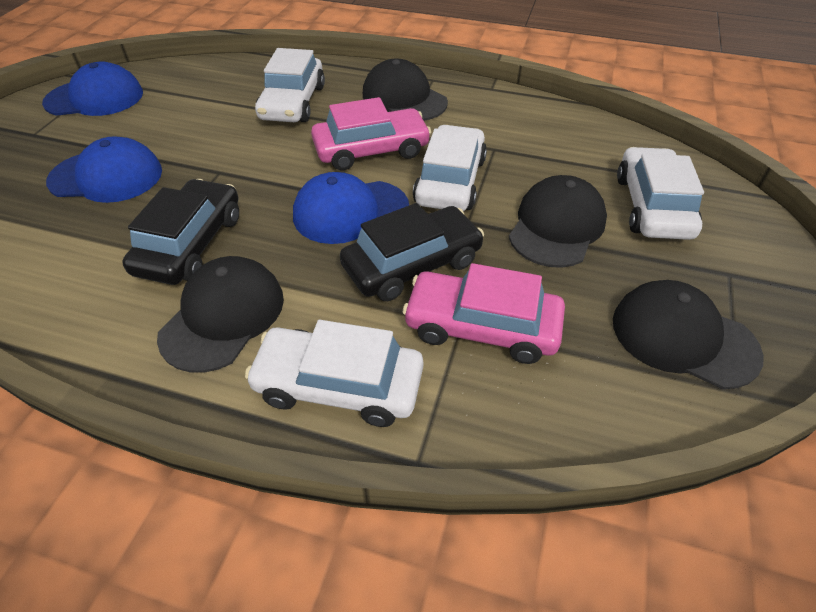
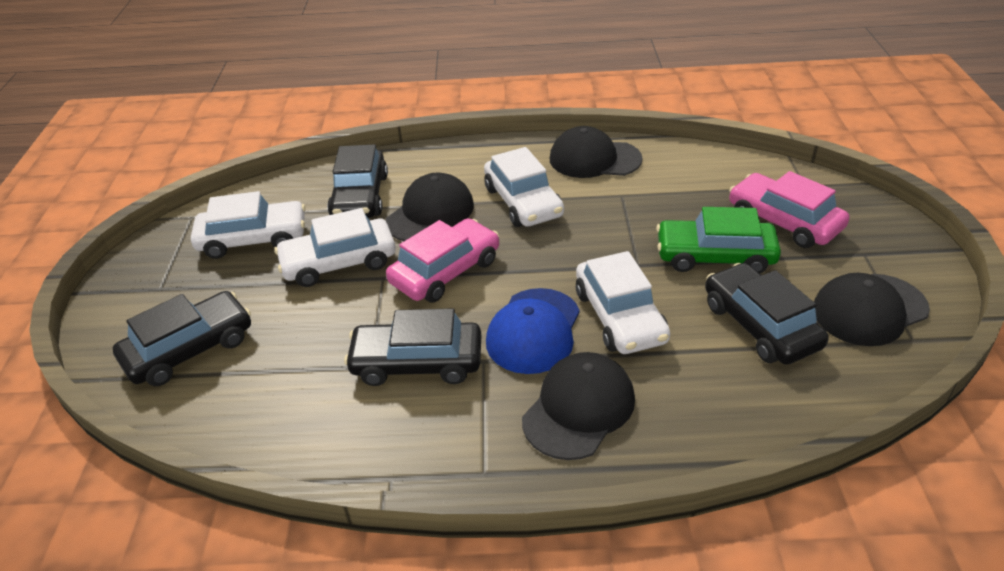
black car: 2 -> 4
blue cap: 3 -> 1
green car: 0 -> 1

